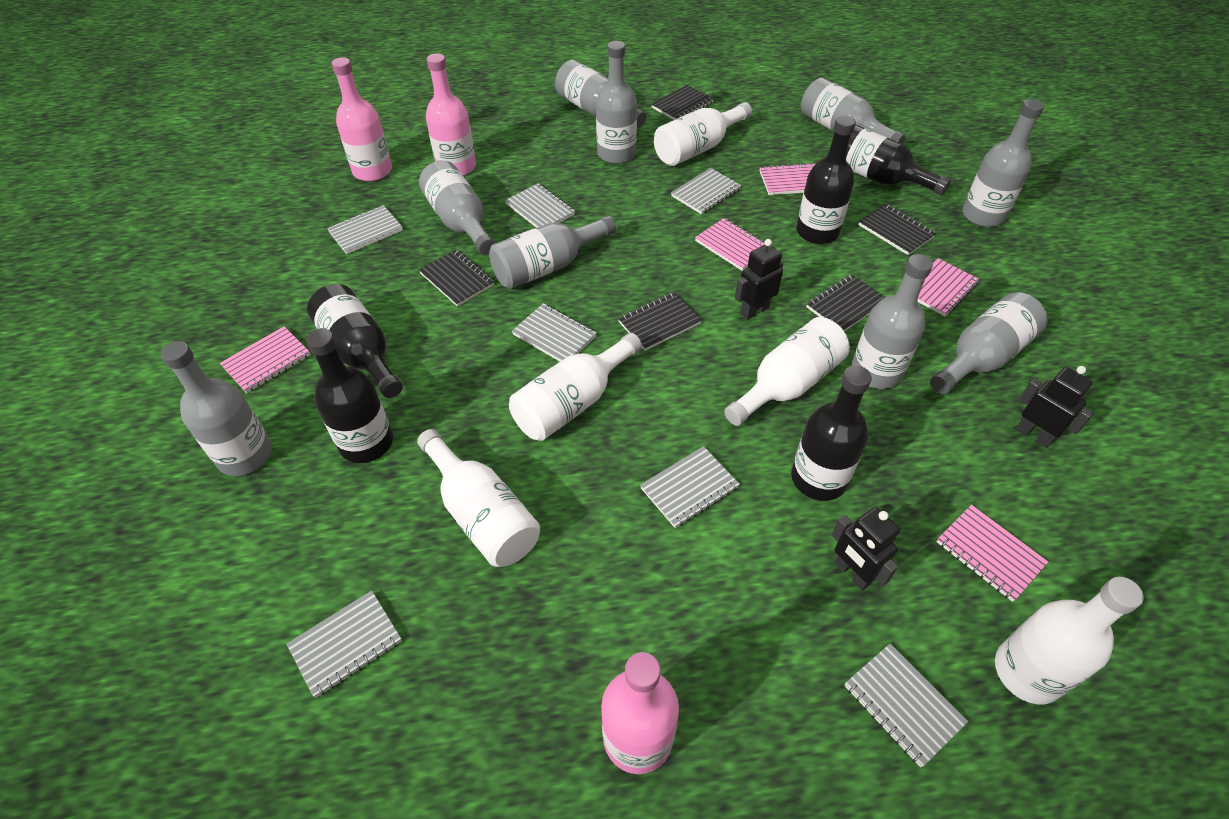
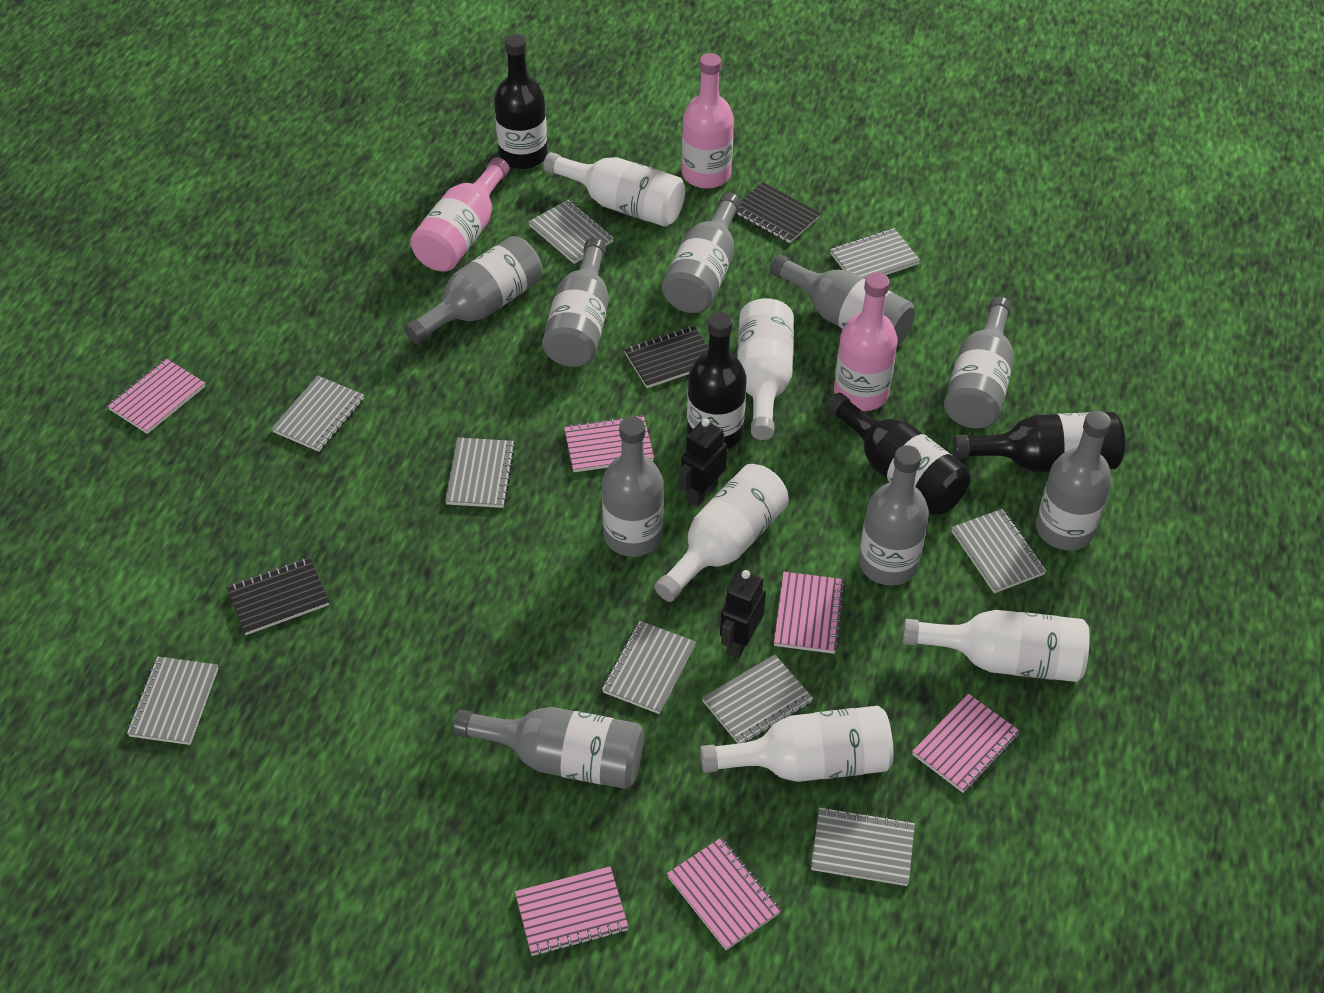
black bottle: 5 -> 4
black notebook: 5 -> 3
black robot: 3 -> 2
grey notebook: 7 -> 9
pink notebook: 5 -> 6

